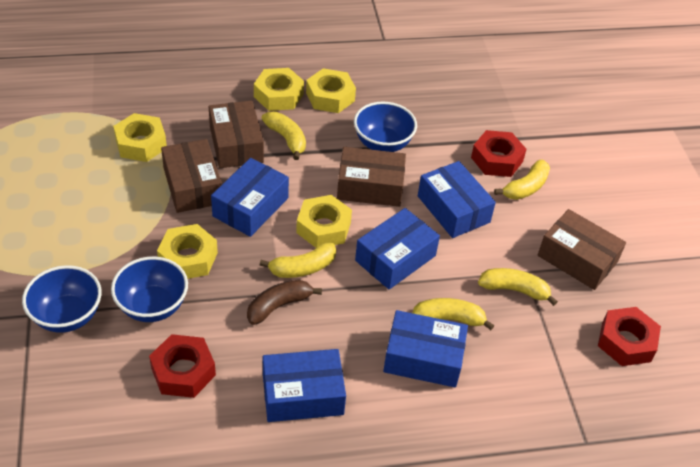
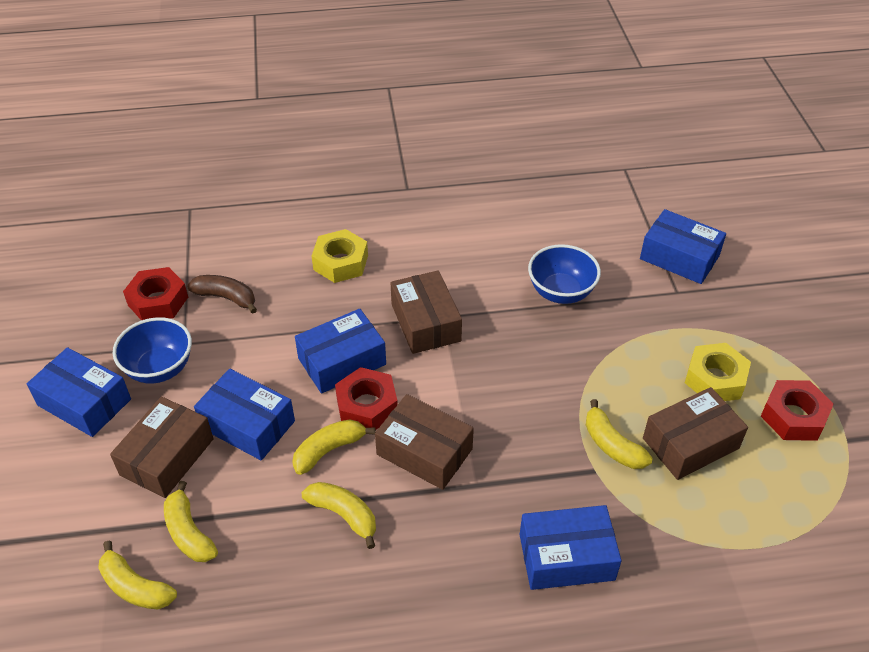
blue bowl: 3 -> 2
yellow nut: 5 -> 2

